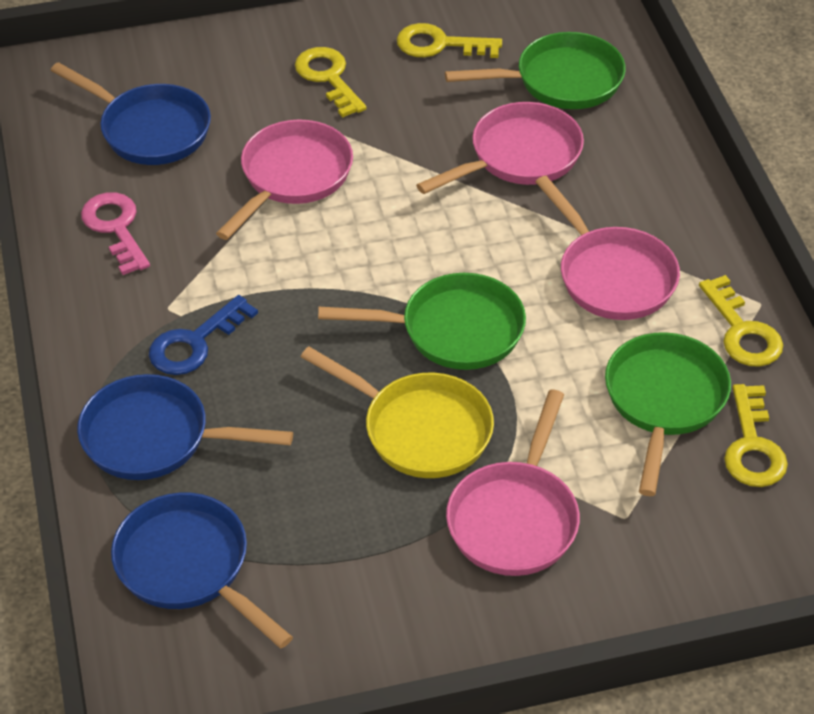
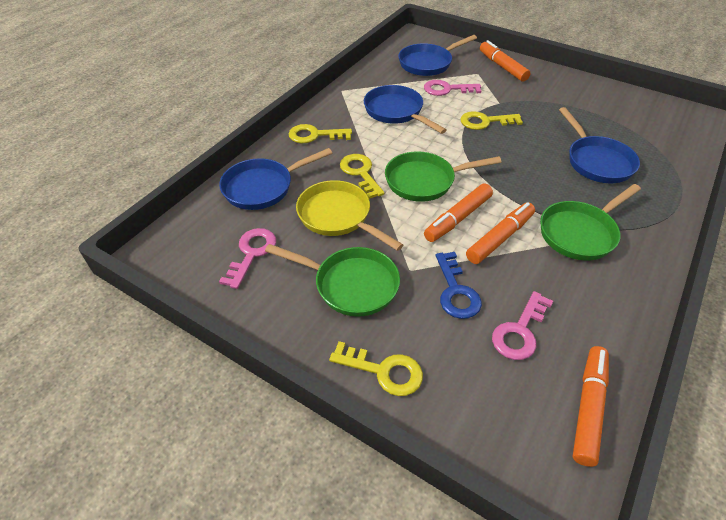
blue pan: 3 -> 4
orange marker: 0 -> 4
pink key: 1 -> 3
pink pan: 4 -> 0

